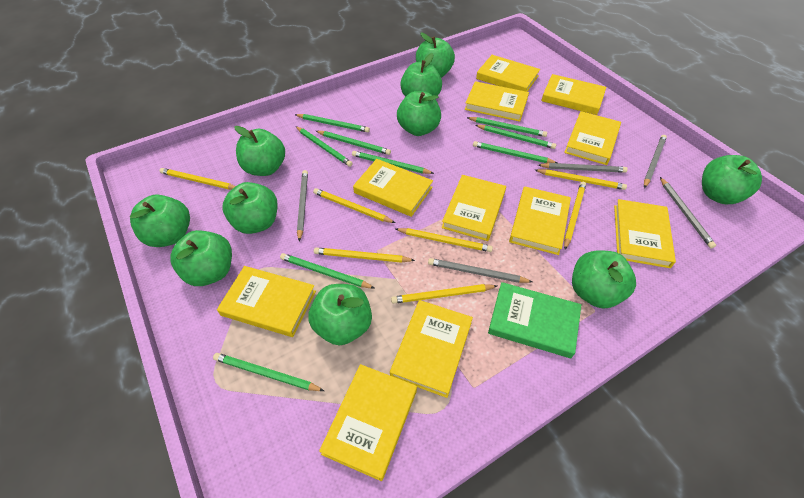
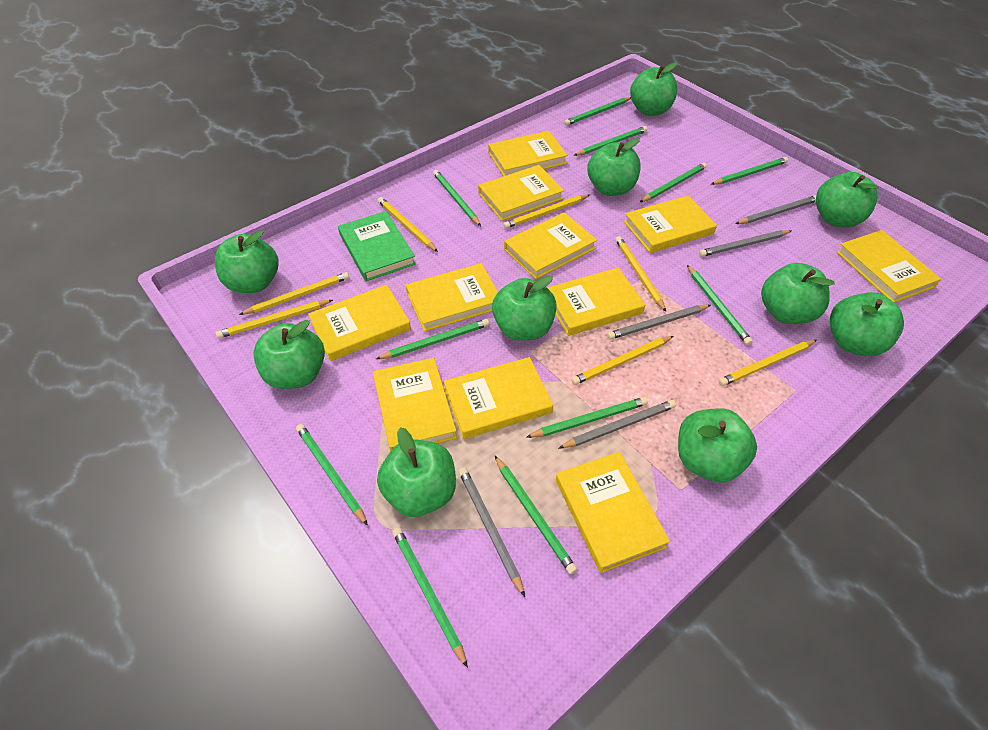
green pencil: 9 -> 11

